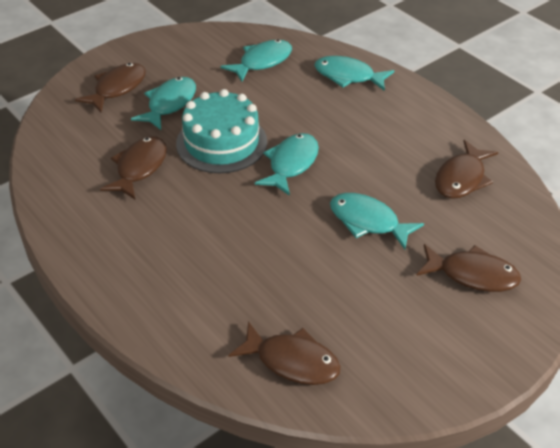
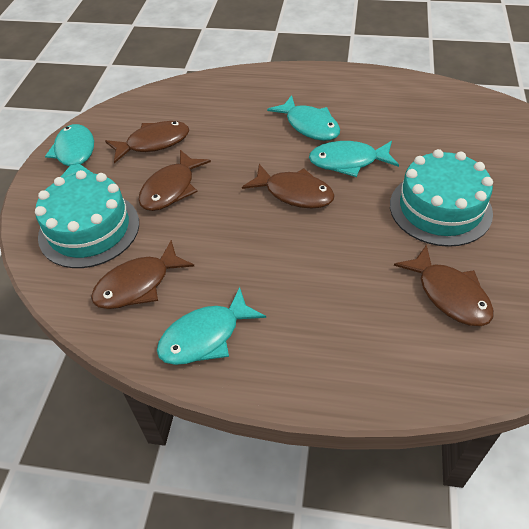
turquoise cake: 1 -> 2
turquoise fish: 5 -> 4

